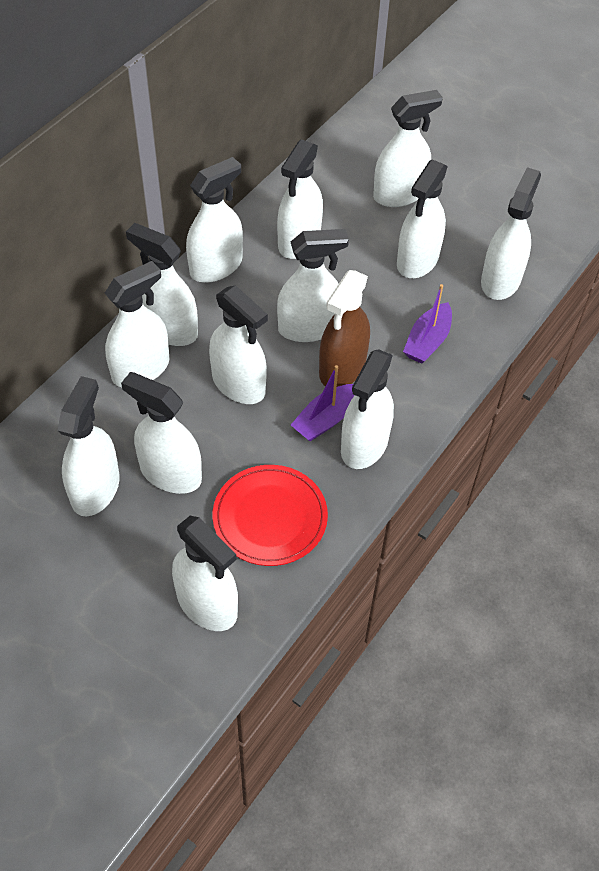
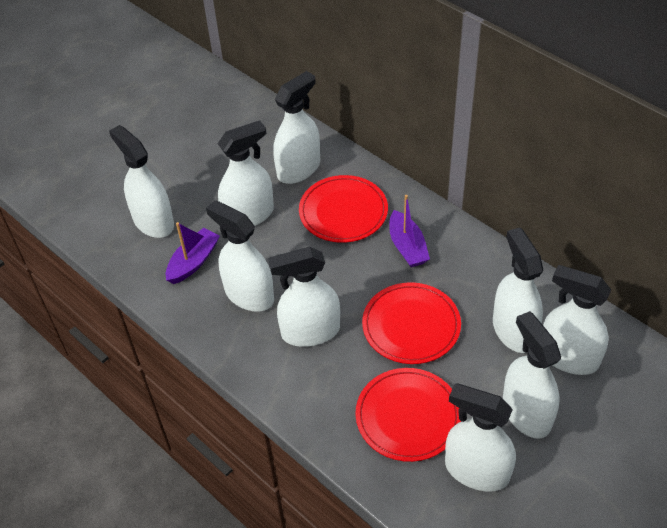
brown spray bottle: 1 -> 0
red plate: 1 -> 3
white spray bottle: 13 -> 9

